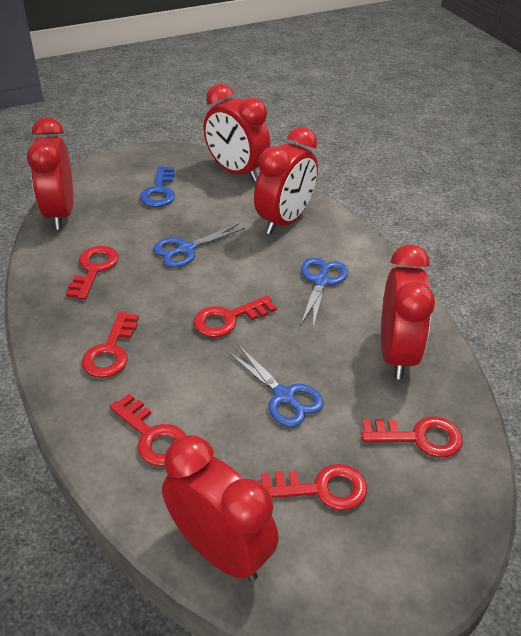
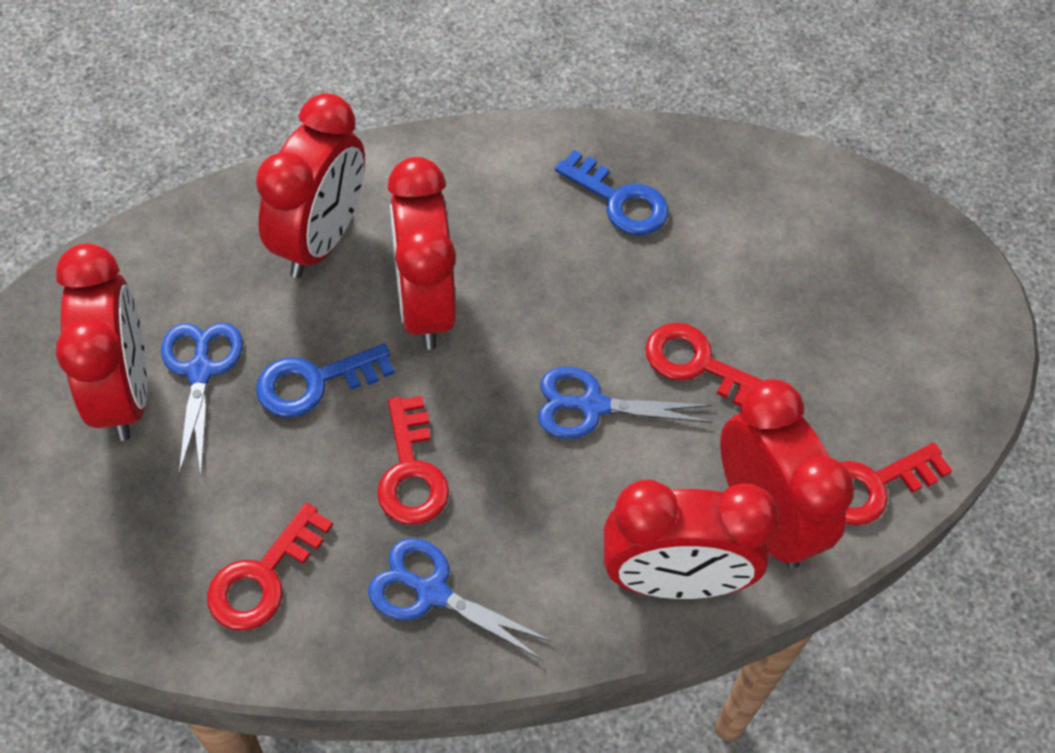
blue key: 1 -> 2
red key: 6 -> 4

